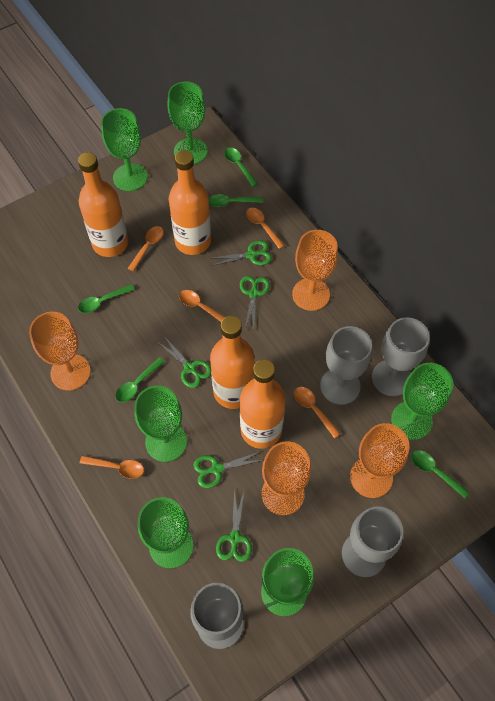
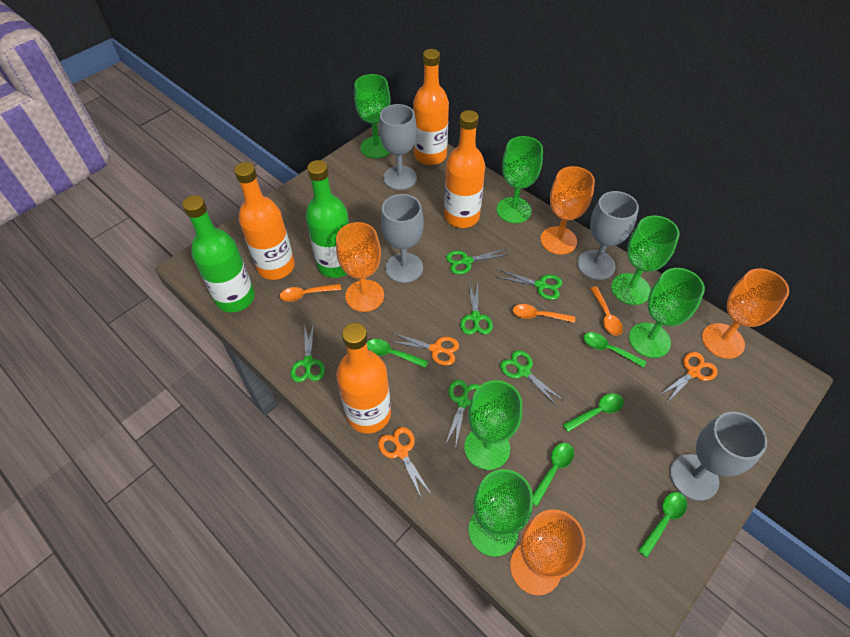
green bottle: 0 -> 2
green scissors: 5 -> 6
orange scissors: 0 -> 3
orange spoon: 5 -> 3

